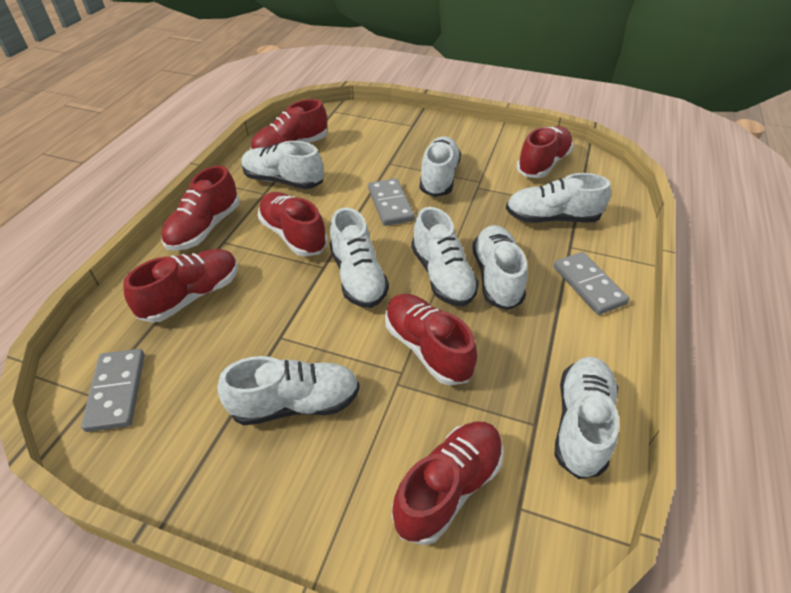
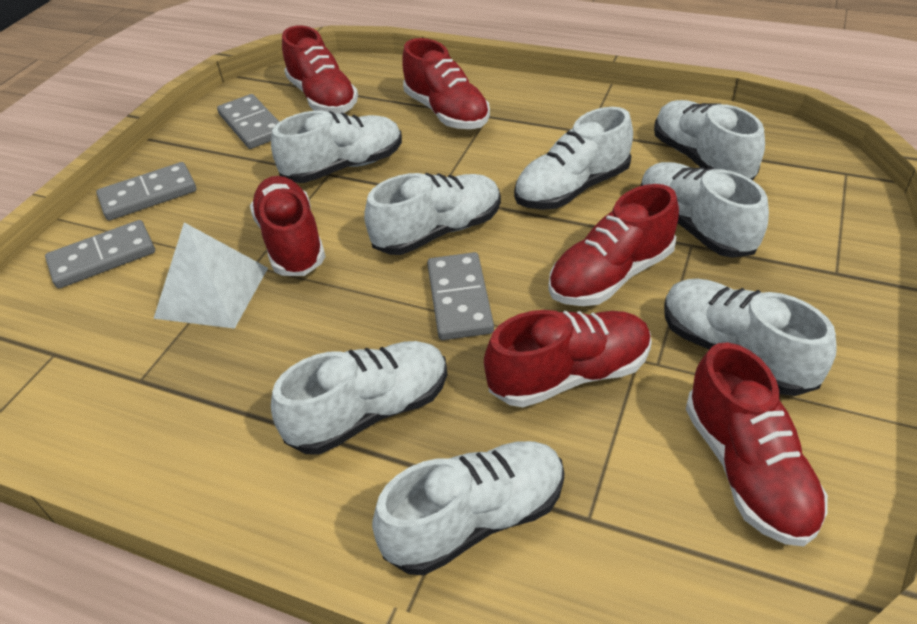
grey domino: 3 -> 4
red shoe: 7 -> 6
white pyramid: 0 -> 1

